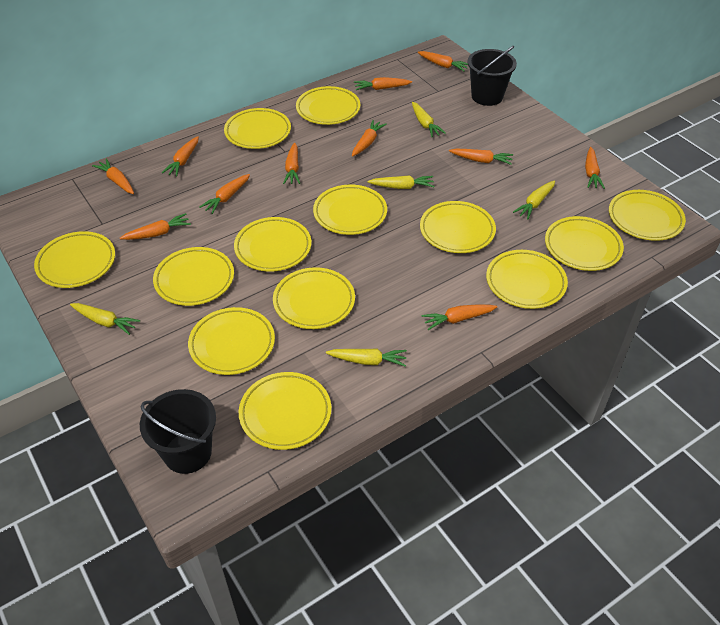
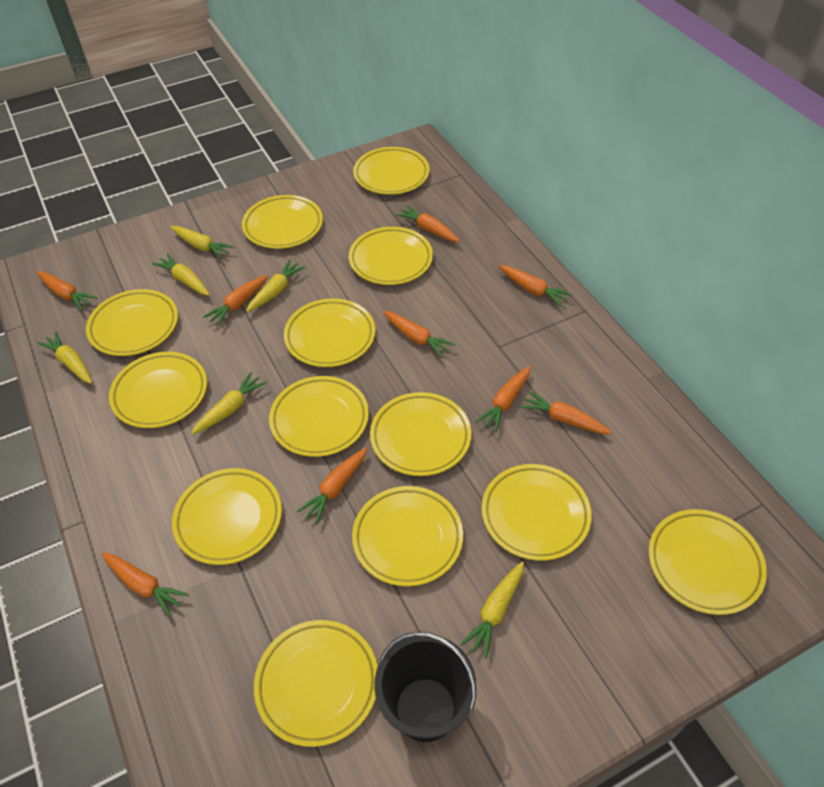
black bucket: 2 -> 1
orange carrot: 11 -> 9
yellow carrot: 5 -> 6

